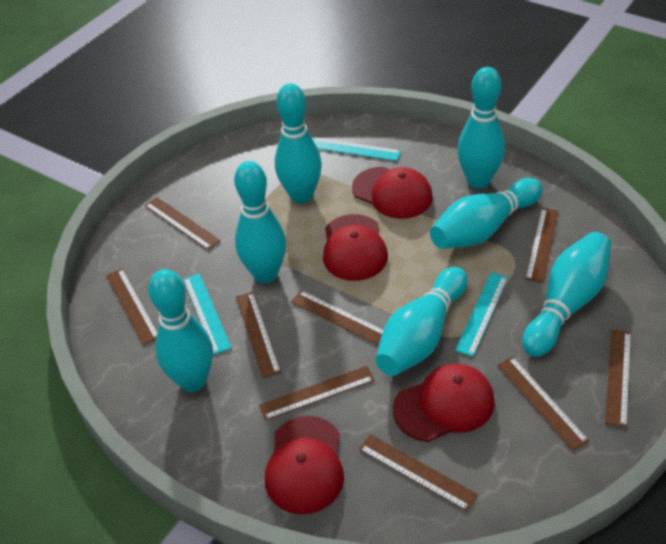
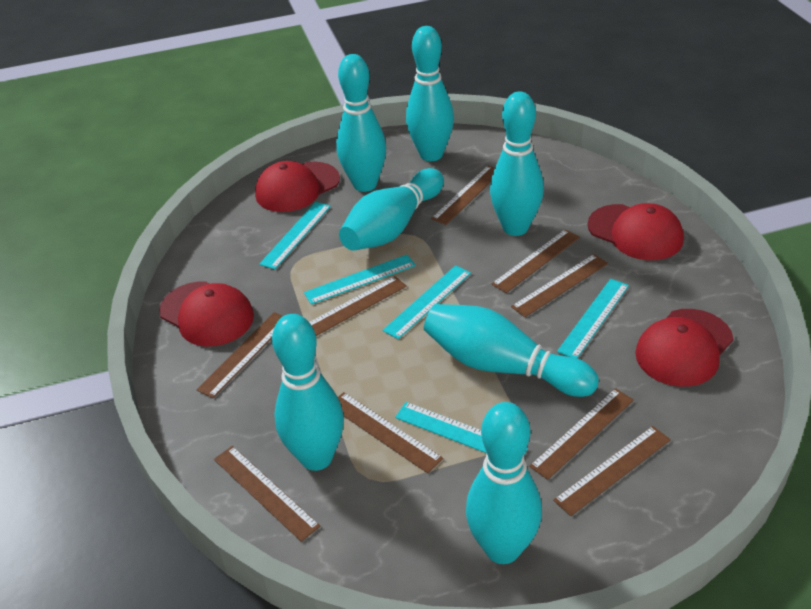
turquoise ruler: 3 -> 5

